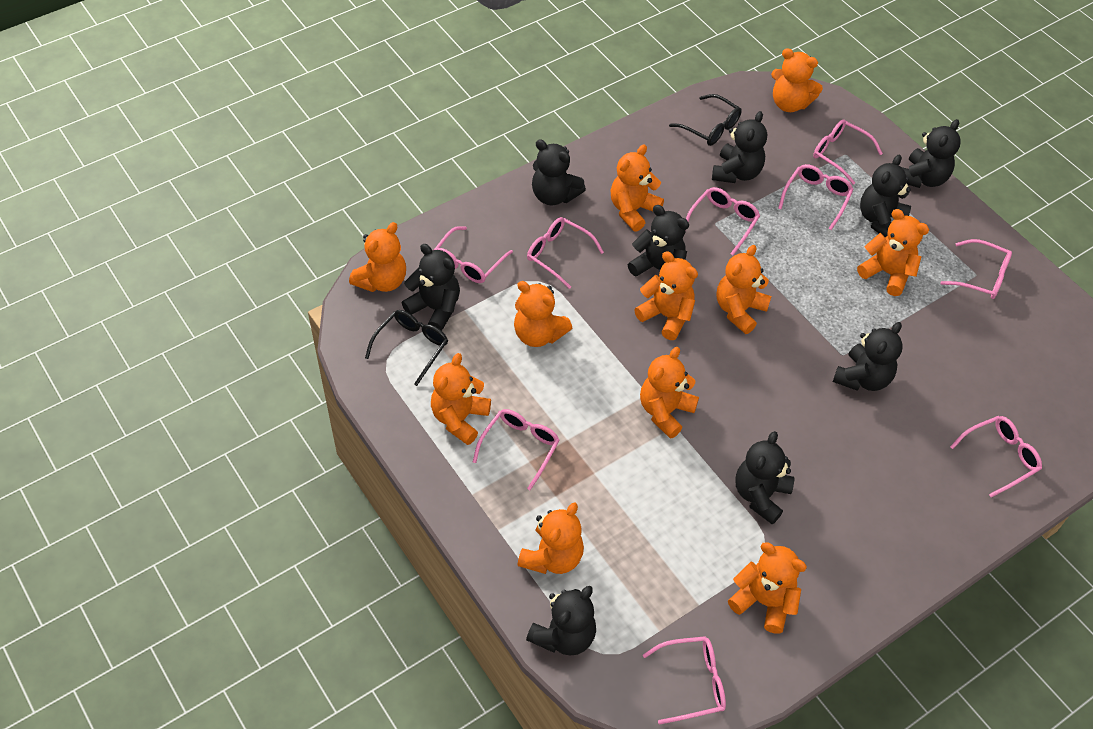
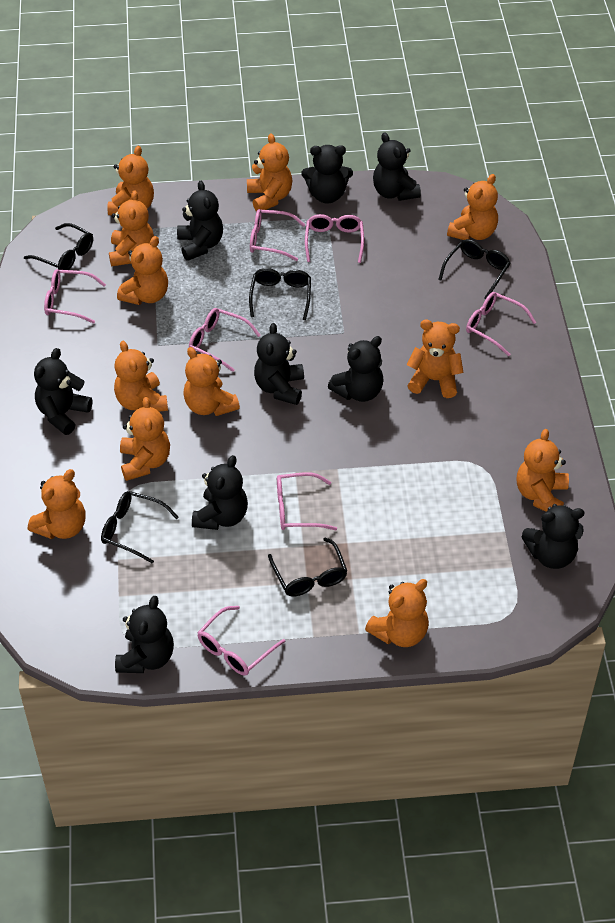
black glasses: 2 -> 5
orange teddy bear: 11 -> 12
pink glasses: 9 -> 7

